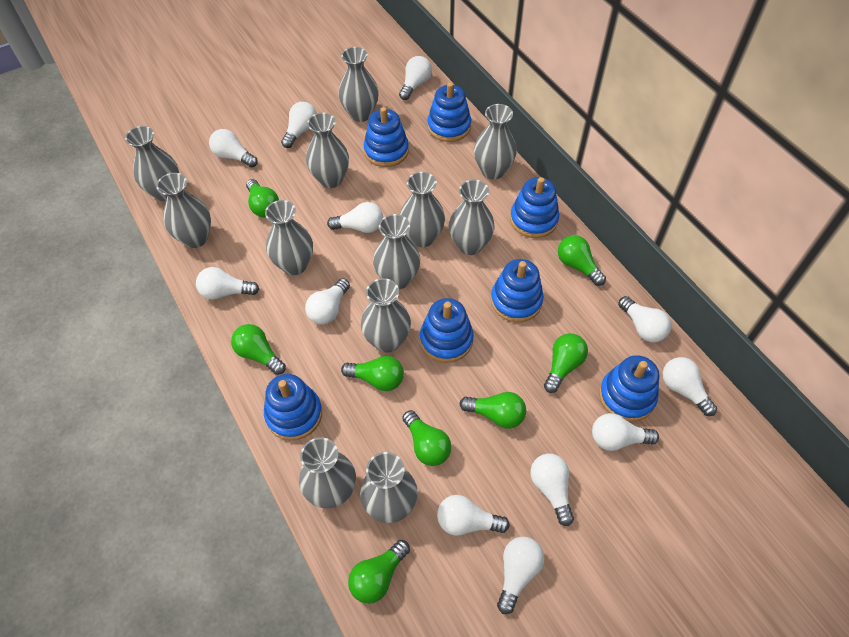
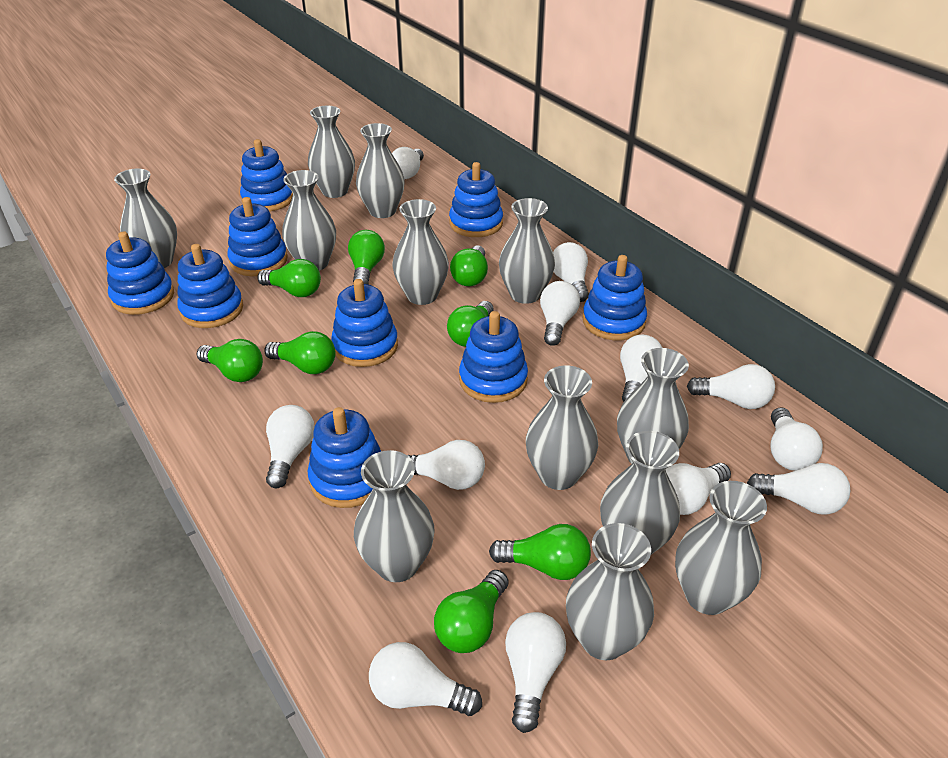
blue stacking toy: 7 -> 9

